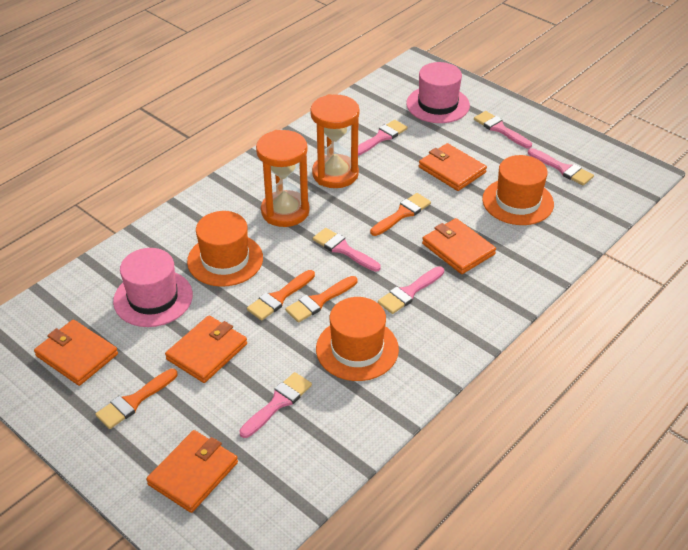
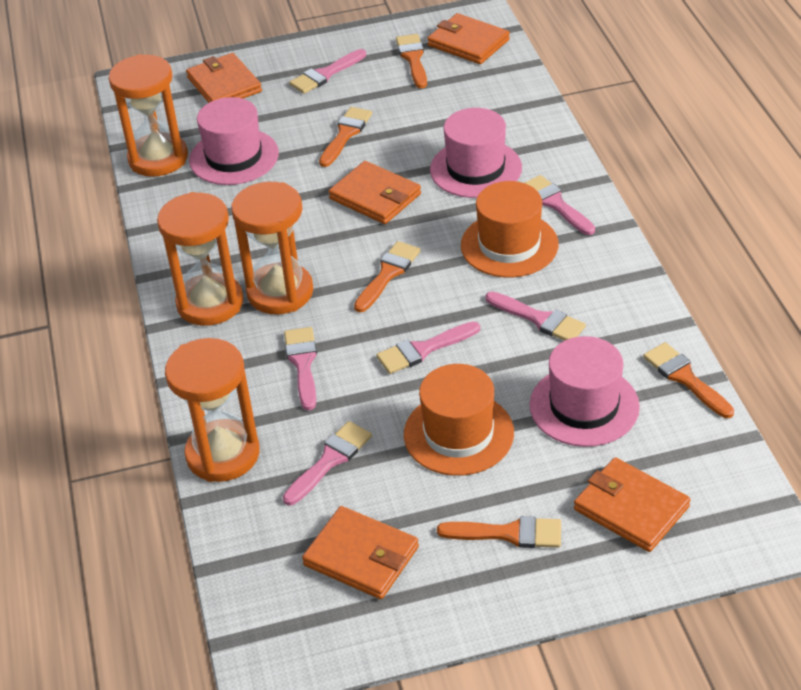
orange brush: 4 -> 5
orange hat: 3 -> 2
orange hourglass: 2 -> 4
pink hat: 2 -> 3

